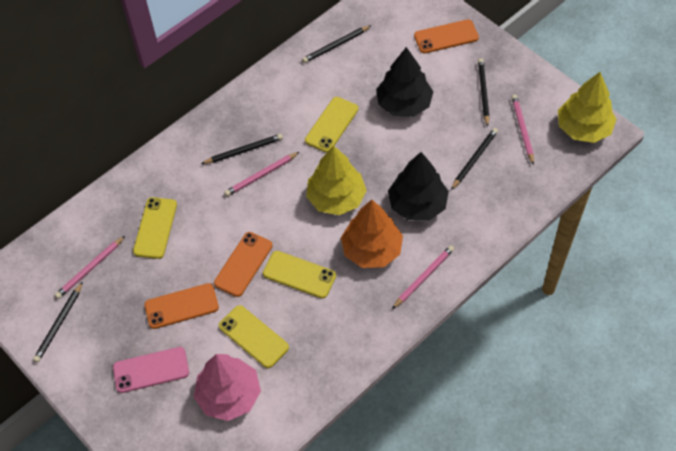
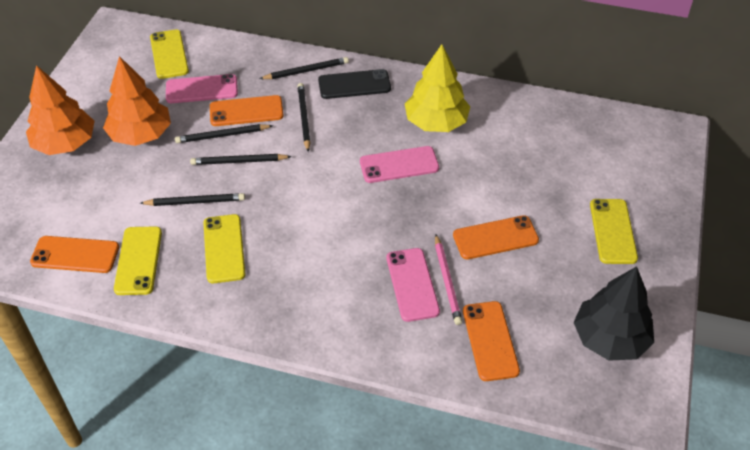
black phone: 0 -> 1
black tree: 2 -> 1
orange phone: 3 -> 4
orange tree: 1 -> 2
pink pencil: 4 -> 1
pink phone: 1 -> 3
pink tree: 1 -> 0
yellow tree: 2 -> 1

